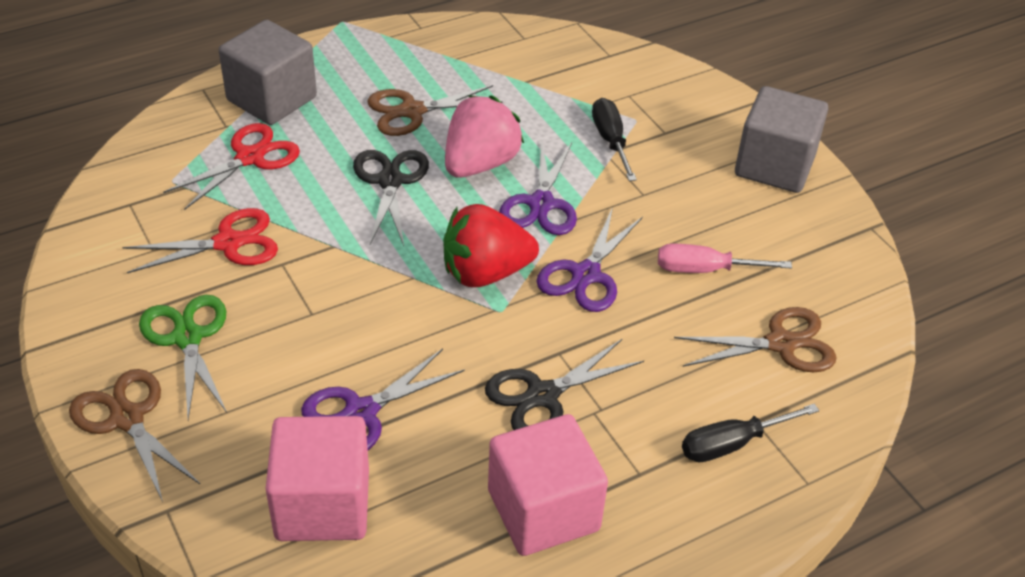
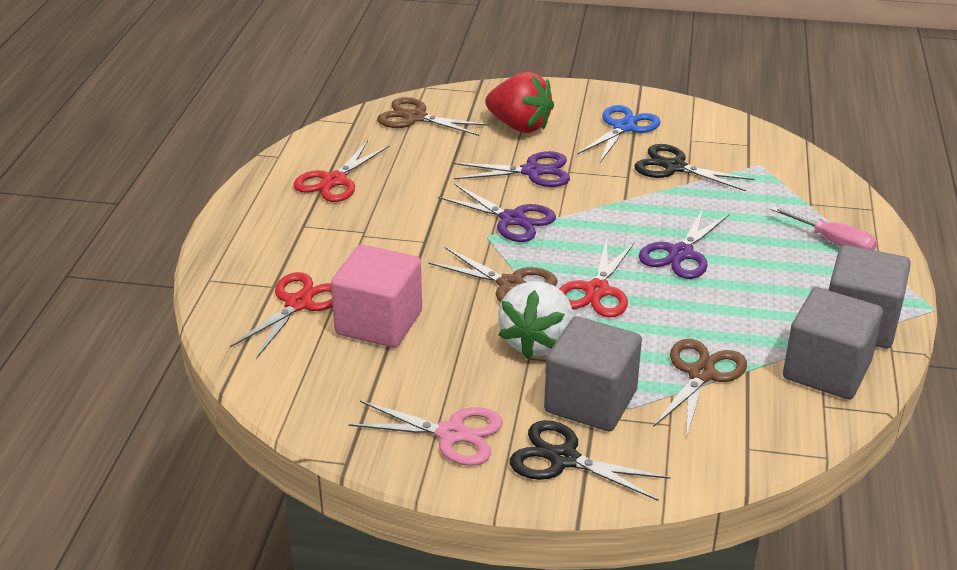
black screwdriver: 2 -> 0
blue scissors: 0 -> 1
green scissors: 1 -> 0
grey cube: 2 -> 3
pink cube: 2 -> 1
pink scissors: 0 -> 1
pink strawberry: 1 -> 0
red scissors: 2 -> 3
white strawberry: 0 -> 1

